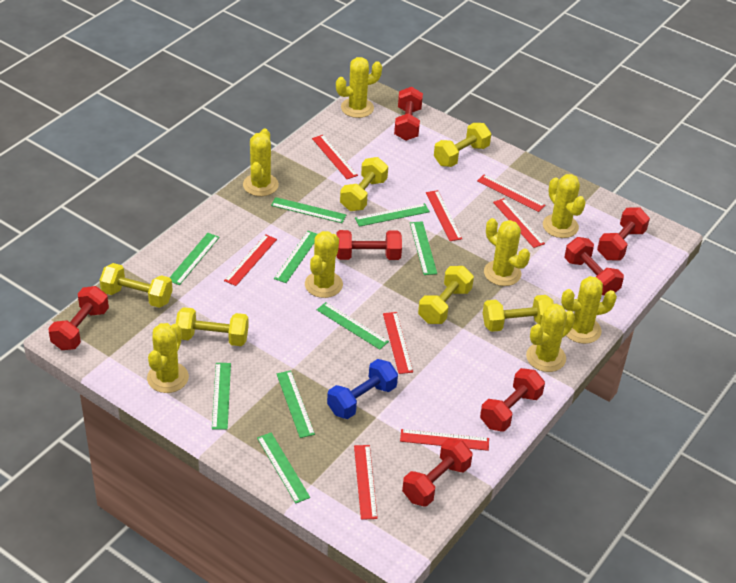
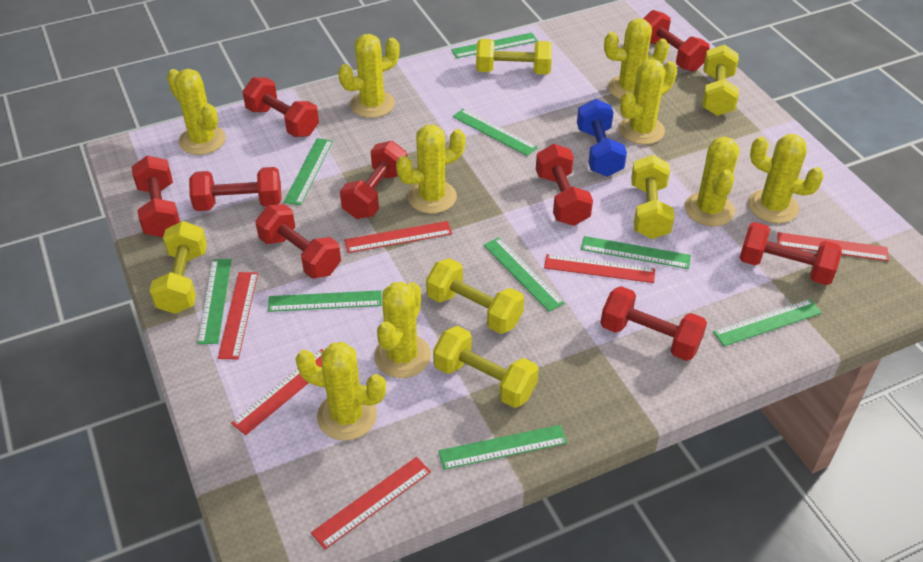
red dumbbell: 7 -> 9
red ruler: 8 -> 6
yellow cactus: 8 -> 9

